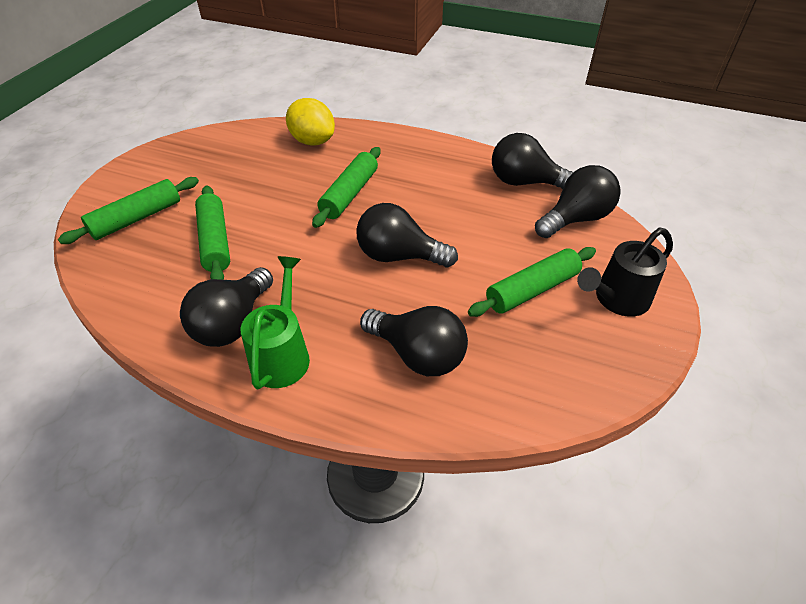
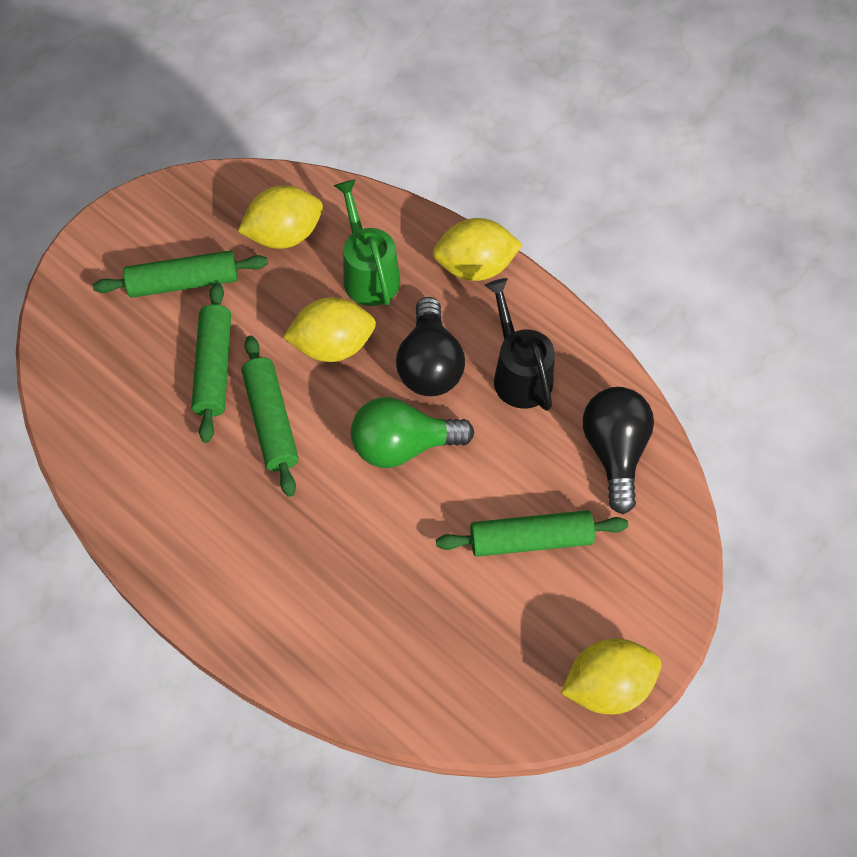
black light bulb: 5 -> 2
green light bulb: 0 -> 1
yellow lemon: 1 -> 4

